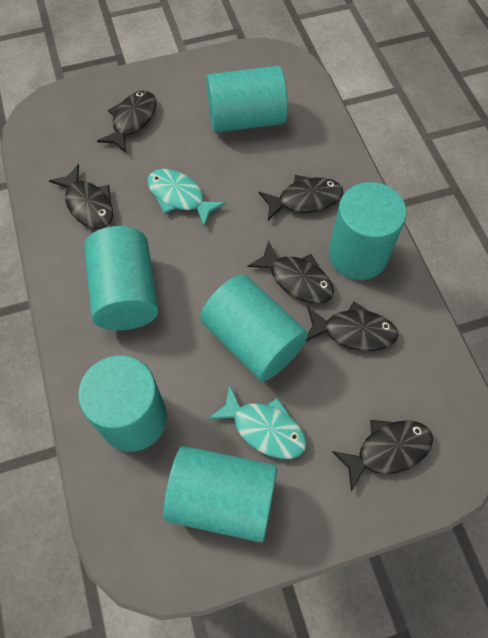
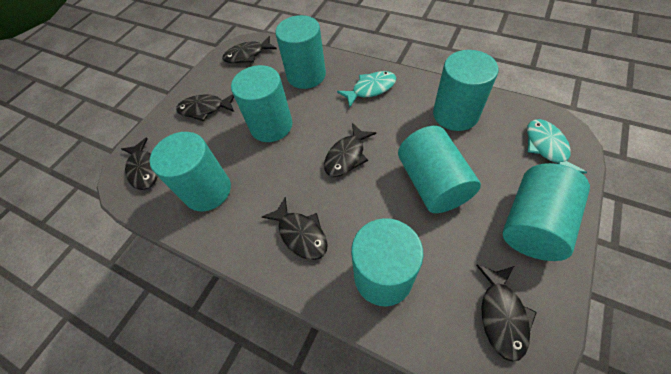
turquoise cylinder: 6 -> 7

